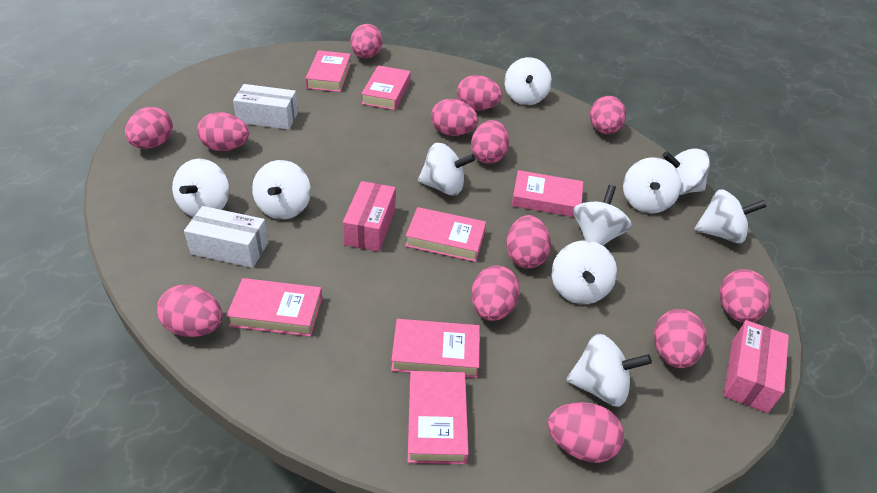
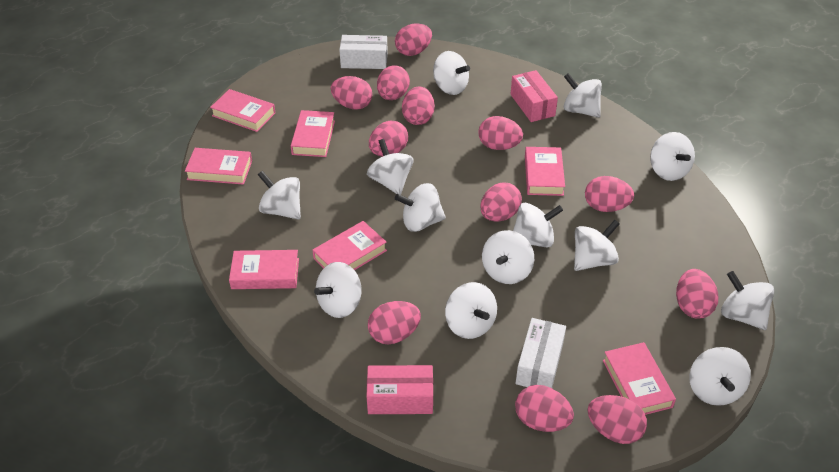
pink egg: 13 -> 12
white spinning top: 10 -> 13

